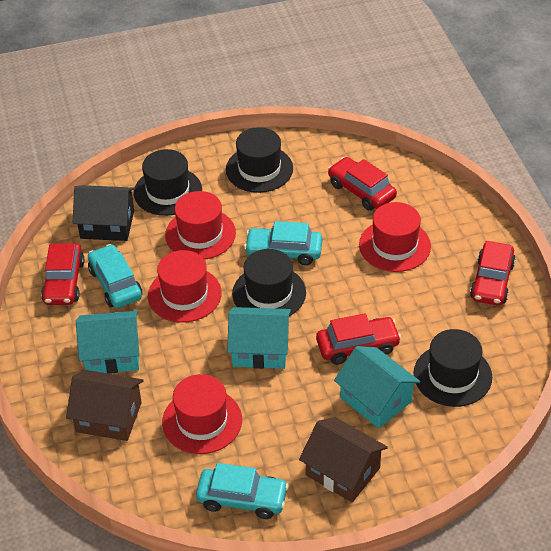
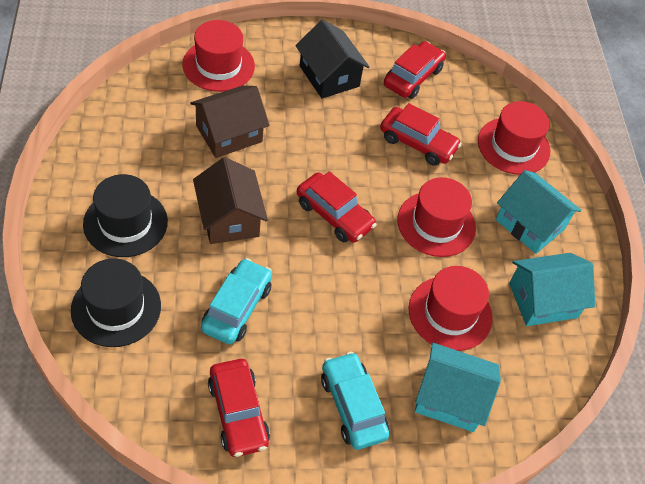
black hat: 4 -> 2
turquoise car: 3 -> 2

